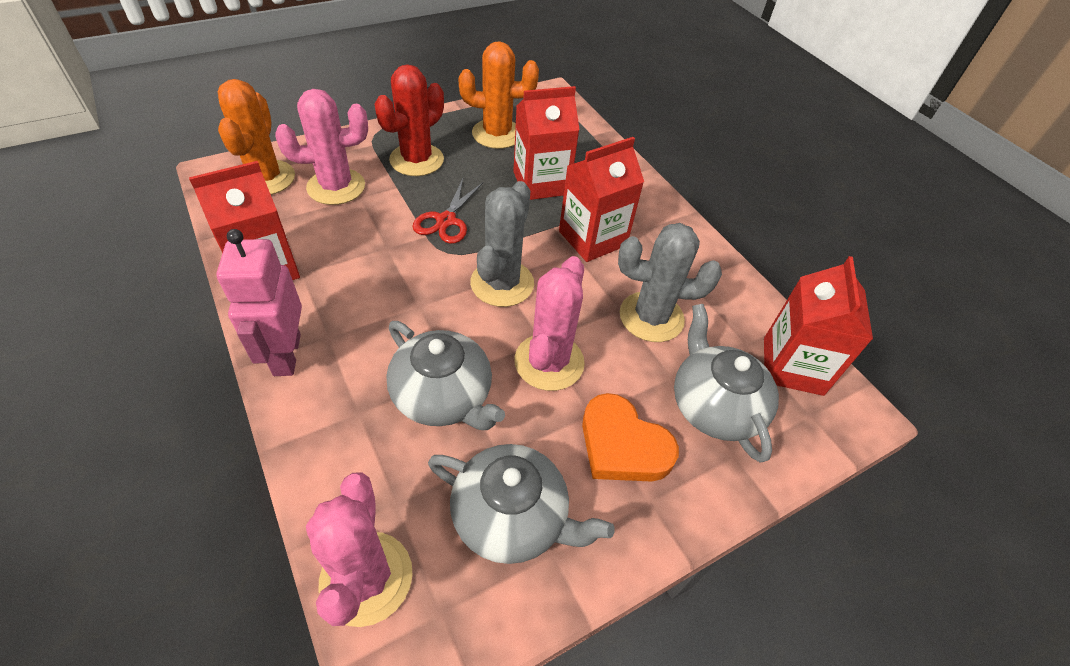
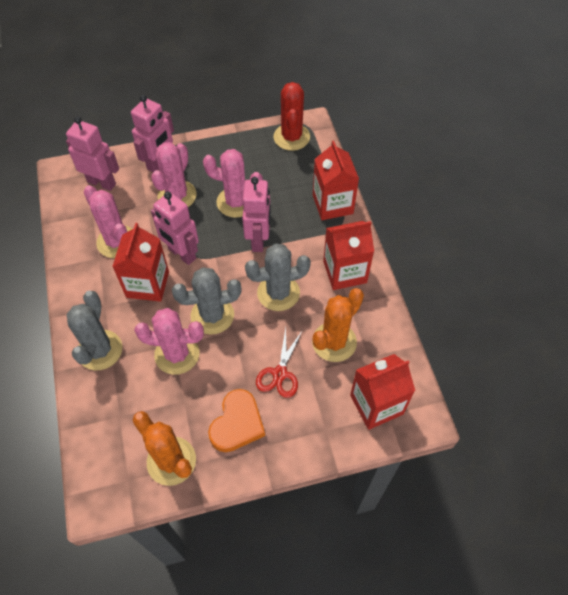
grey cactus: 2 -> 3
grey teapot: 3 -> 0
pink cactus: 3 -> 4
pink robot: 1 -> 4

